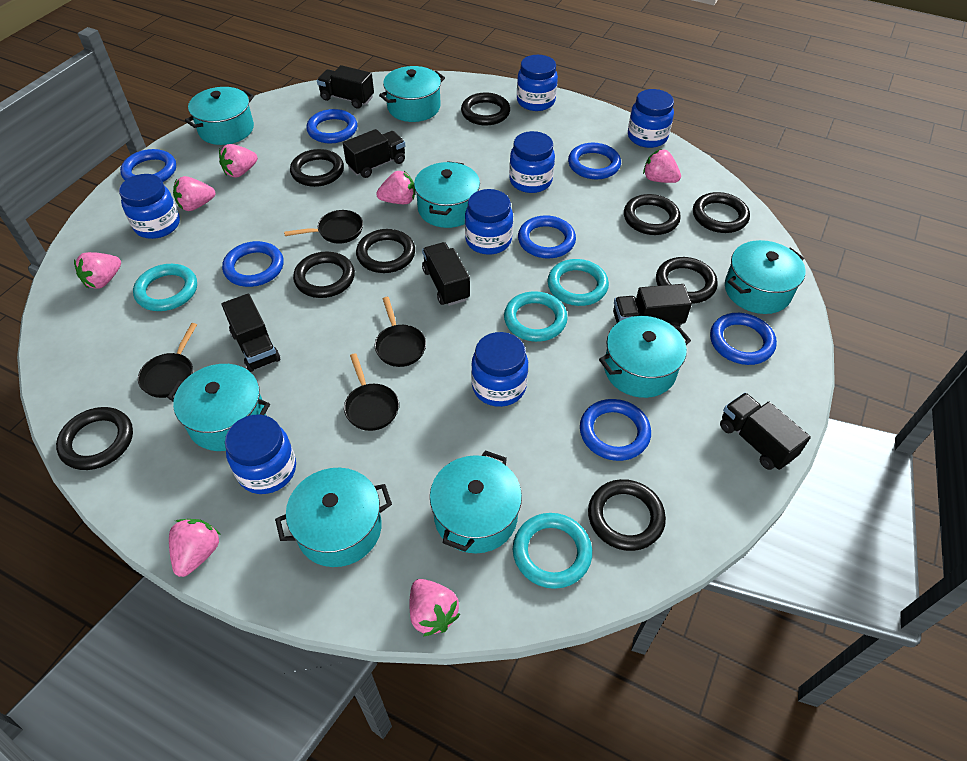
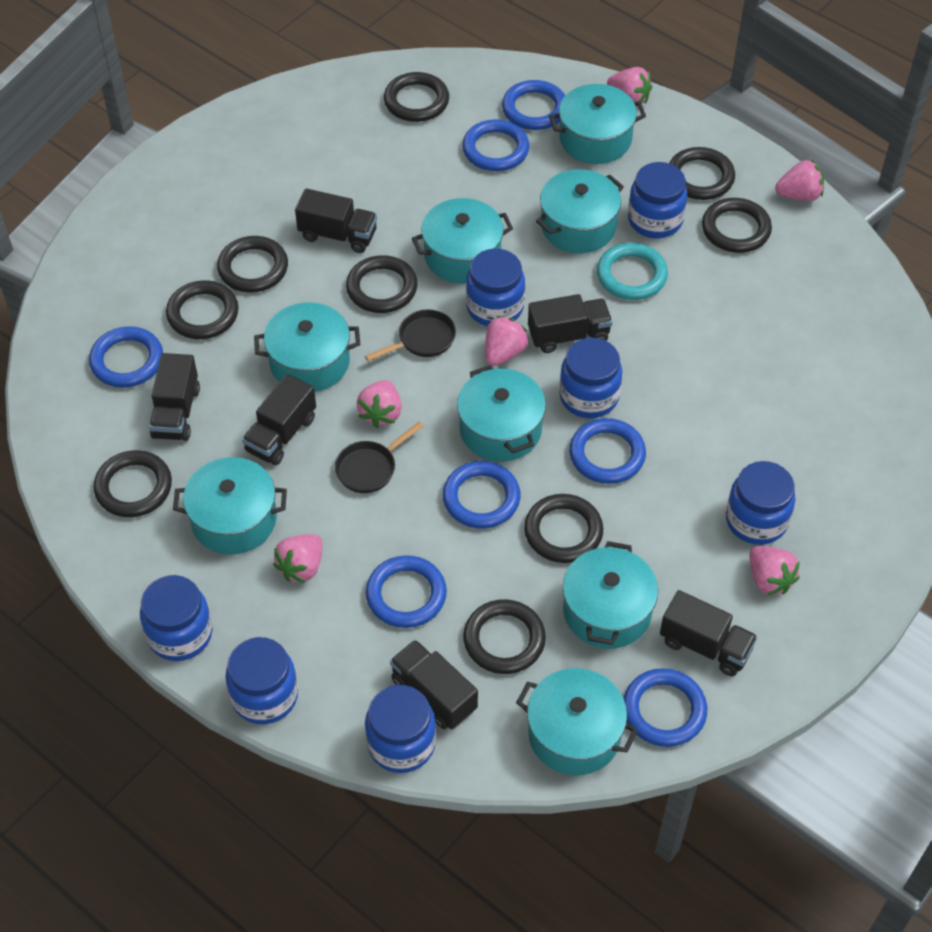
black pan: 4 -> 2
pink strawberry: 7 -> 6
turquoise ring: 4 -> 1

